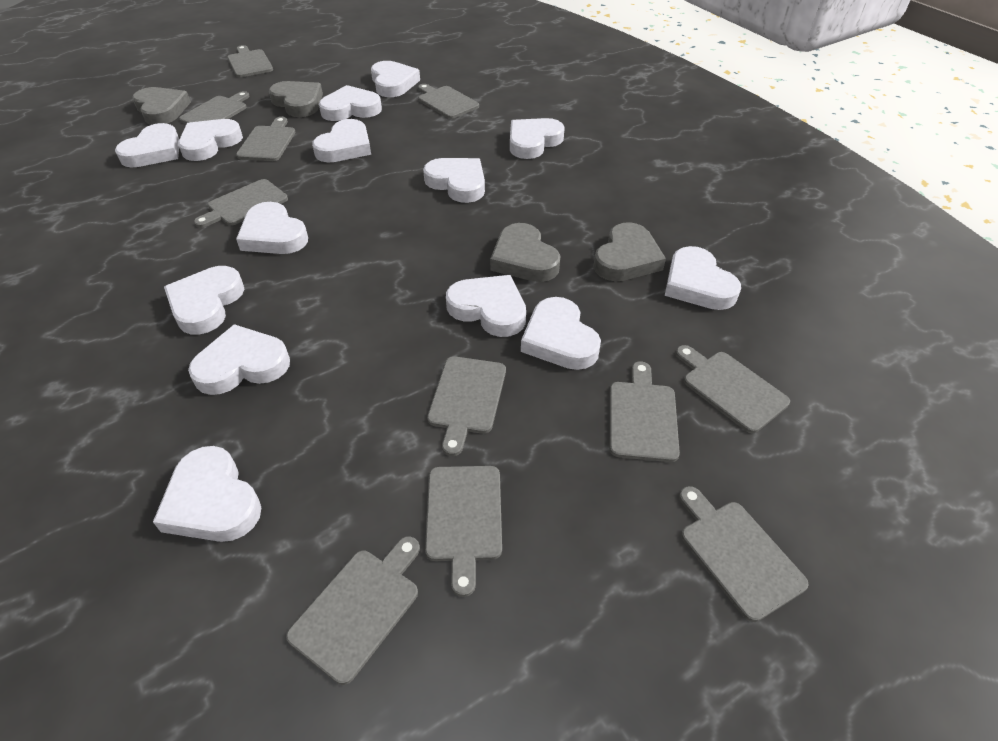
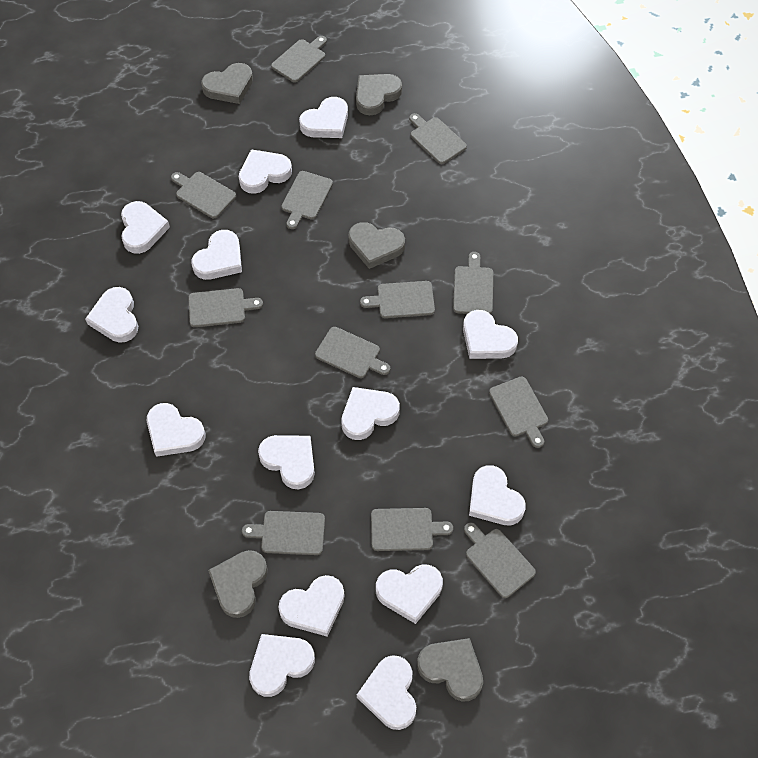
grey cutting board: 11 -> 12
grey heart: 4 -> 5

